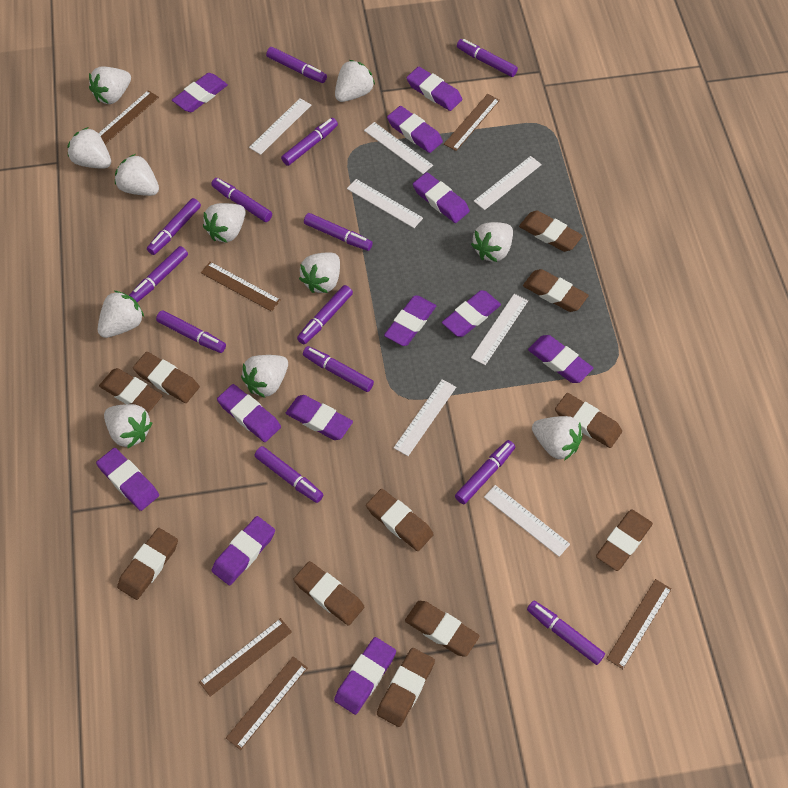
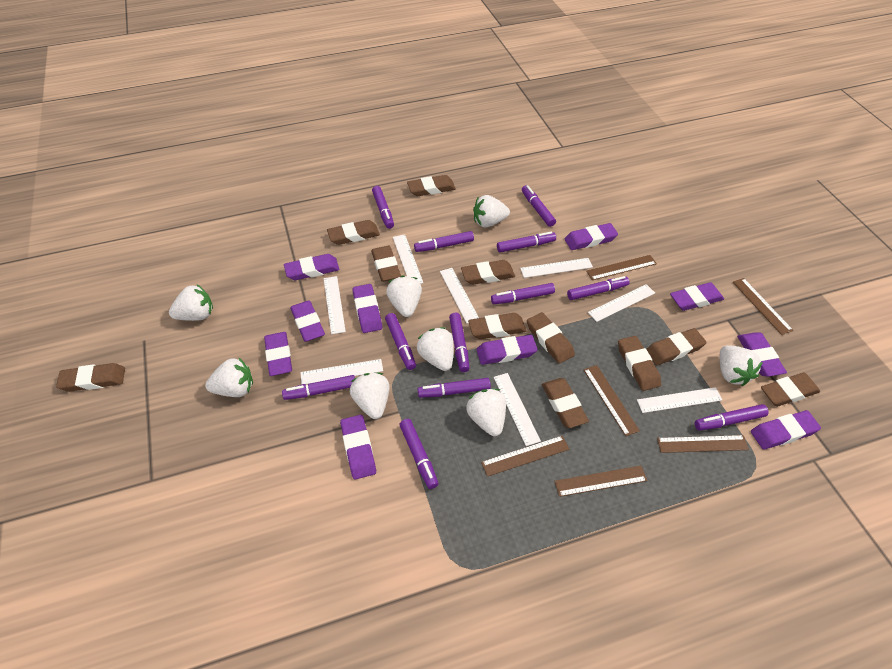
purple eraser: 12 -> 10
purple marker: 13 -> 12
white ruler: 7 -> 8
white strawberry: 11 -> 8

